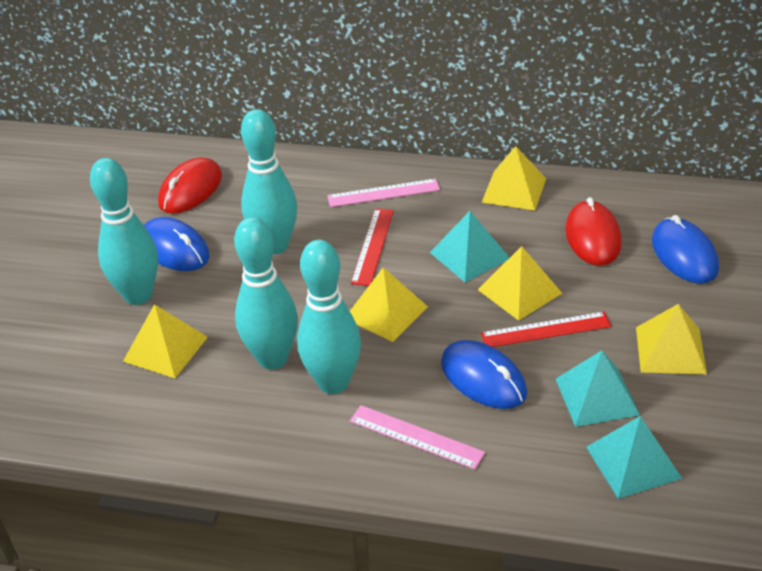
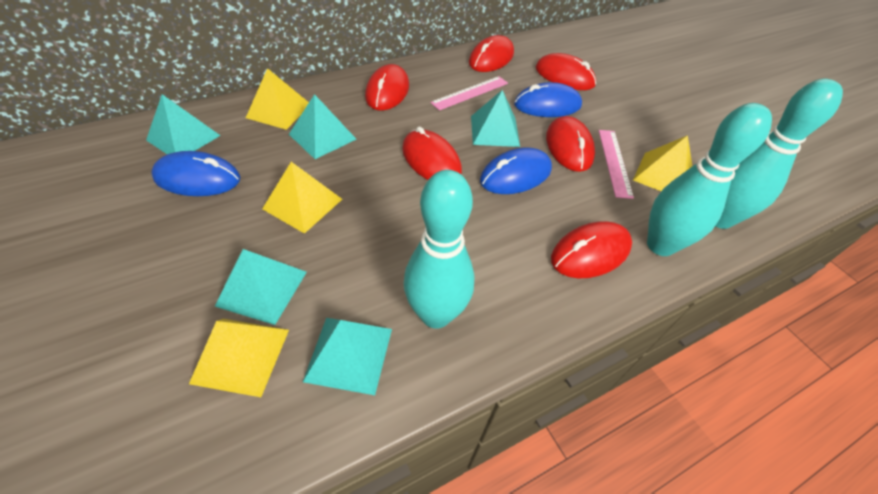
red mouse: 2 -> 6
red ruler: 2 -> 0
turquoise bowling pin: 4 -> 3
turquoise pyramid: 3 -> 5
yellow pyramid: 5 -> 4

